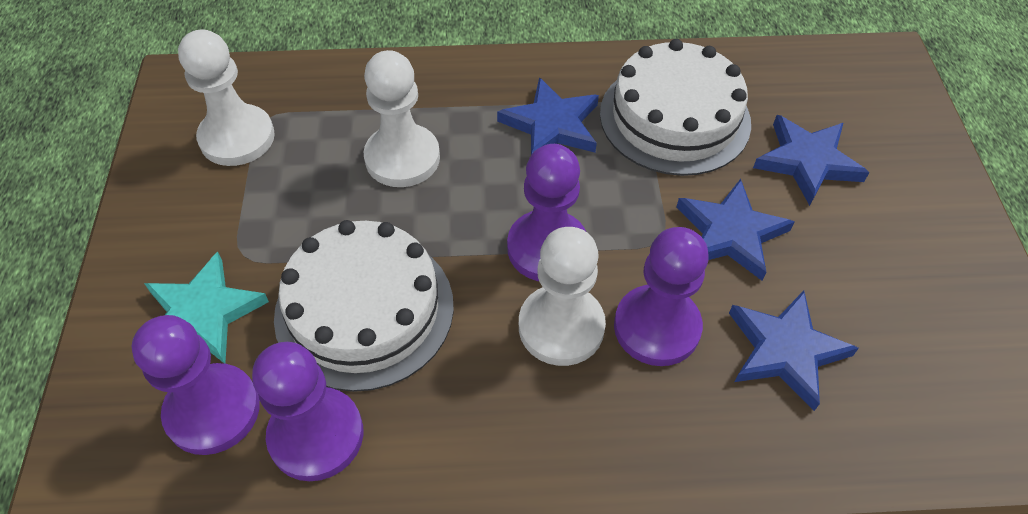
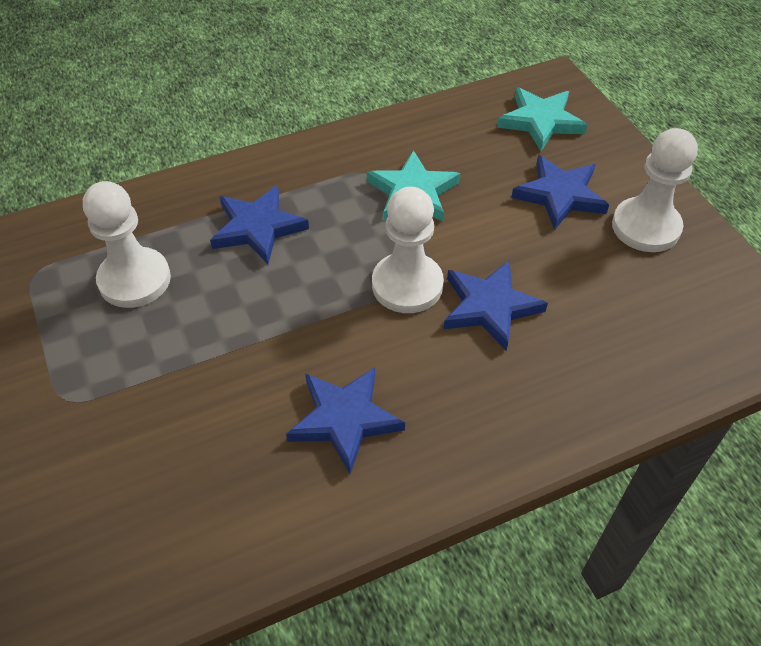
purple pawn: 4 -> 0
turquoise star: 1 -> 2
white cake: 2 -> 0

